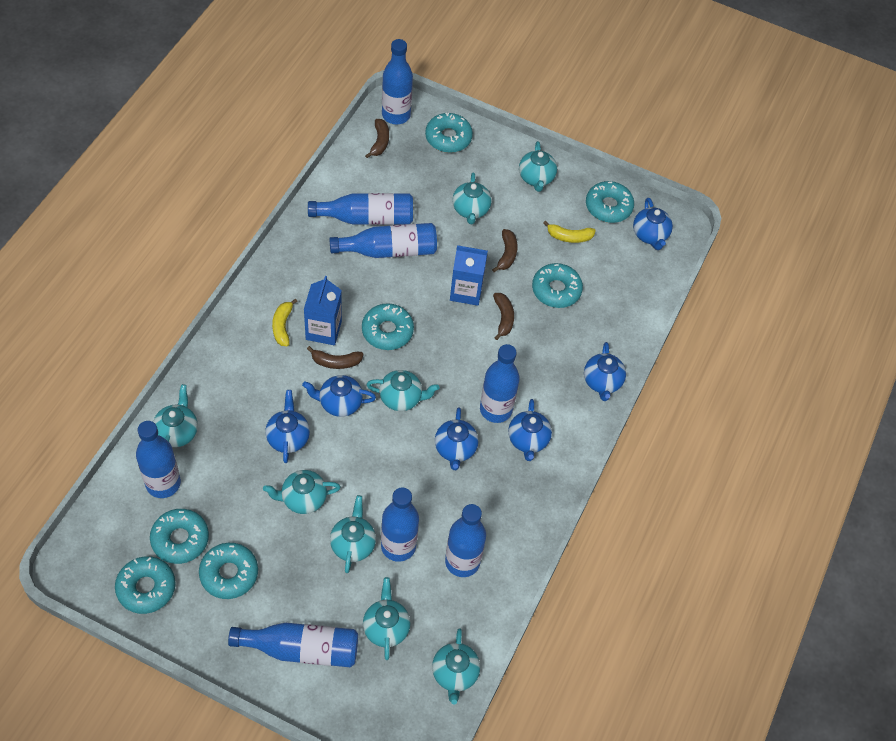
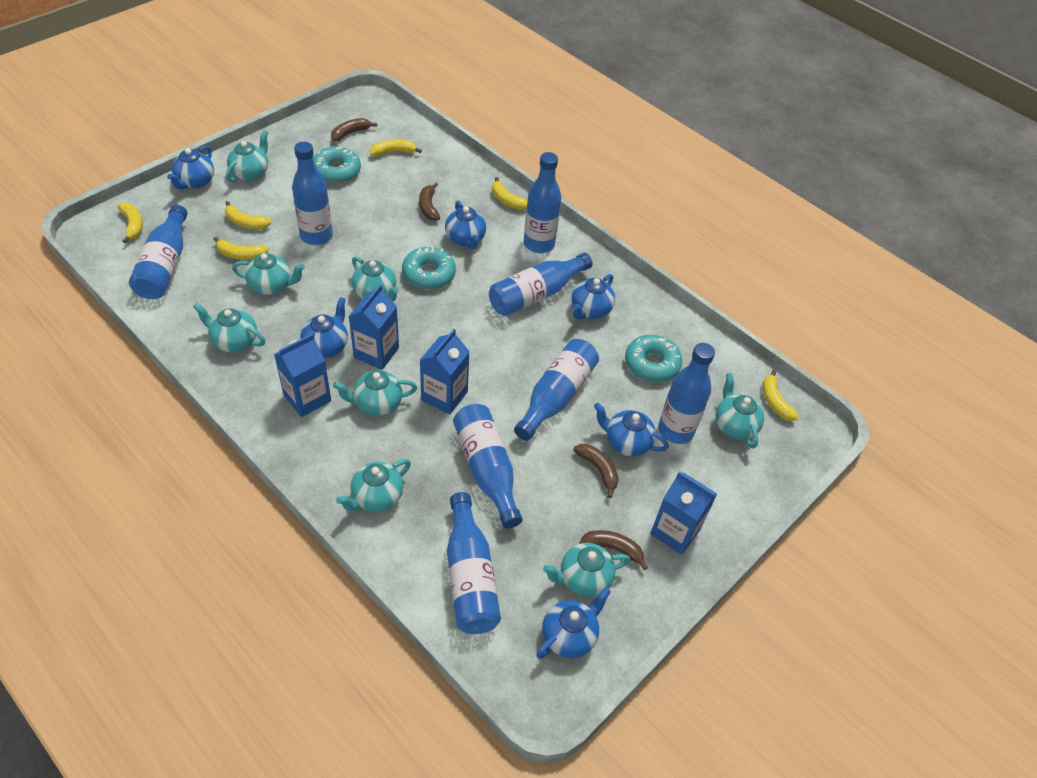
blue carton: 2 -> 4
turquoise donut: 7 -> 3
yellow banana: 2 -> 6

